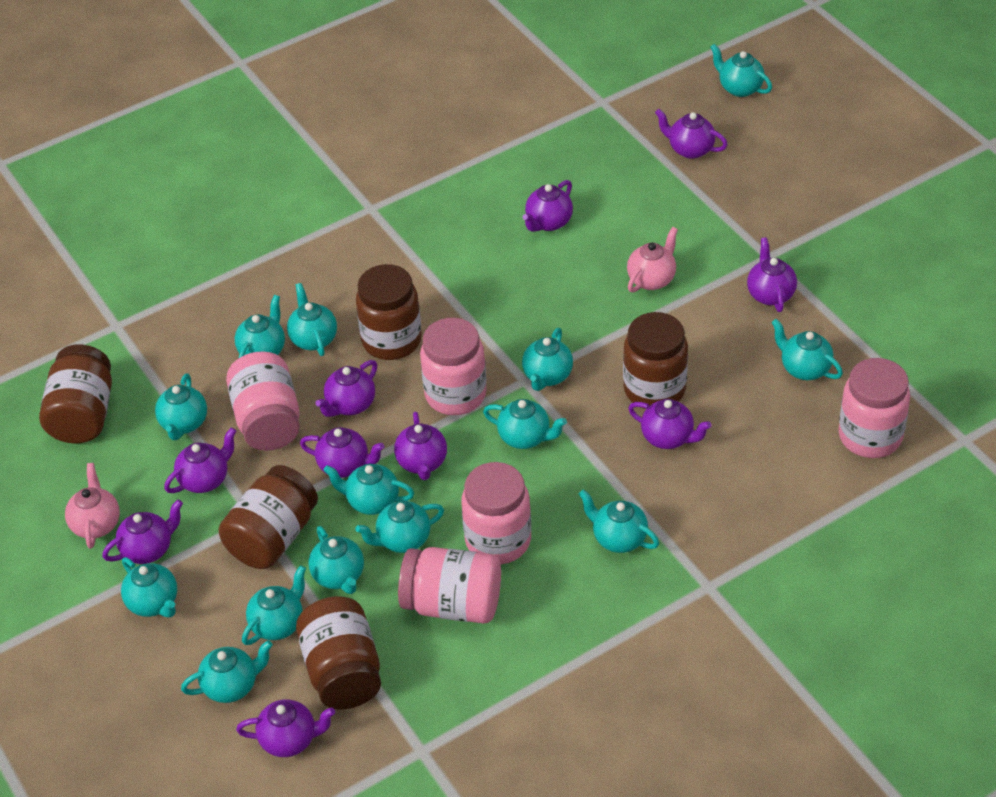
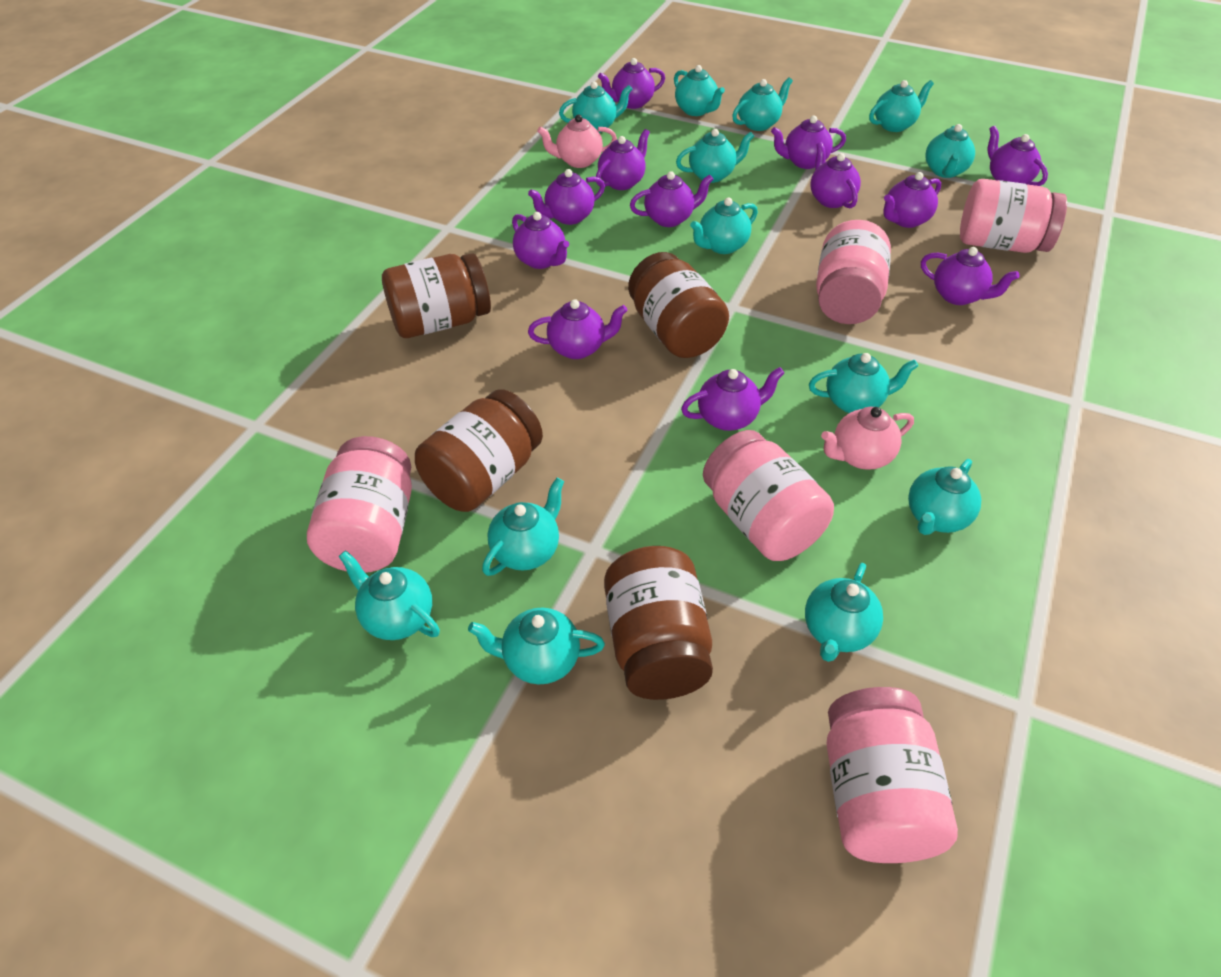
brown jar: 5 -> 4
purple teapot: 10 -> 12
turquoise teapot: 14 -> 13

